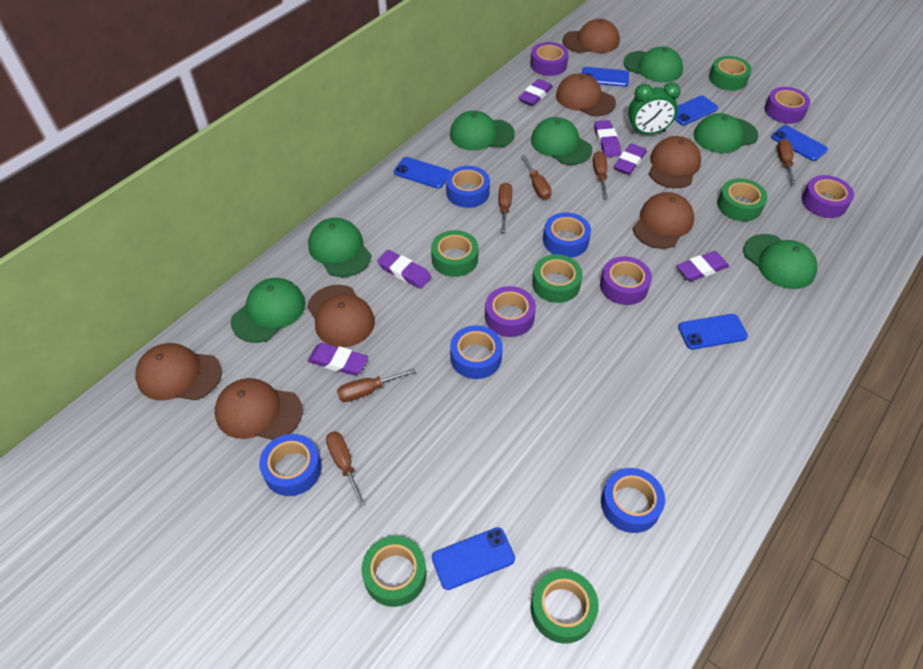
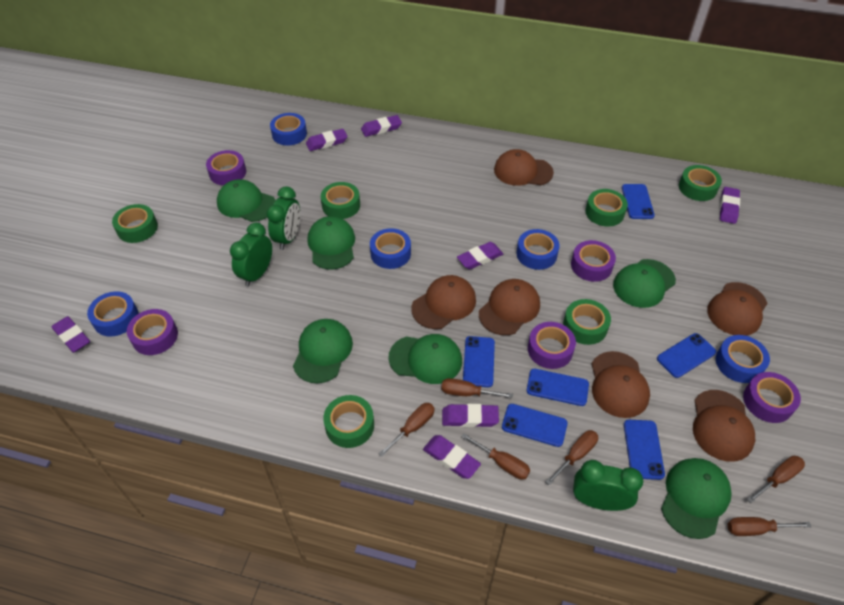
brown cap: 7 -> 6
green cap: 7 -> 6
green clock: 1 -> 3
purple eraser: 6 -> 7

